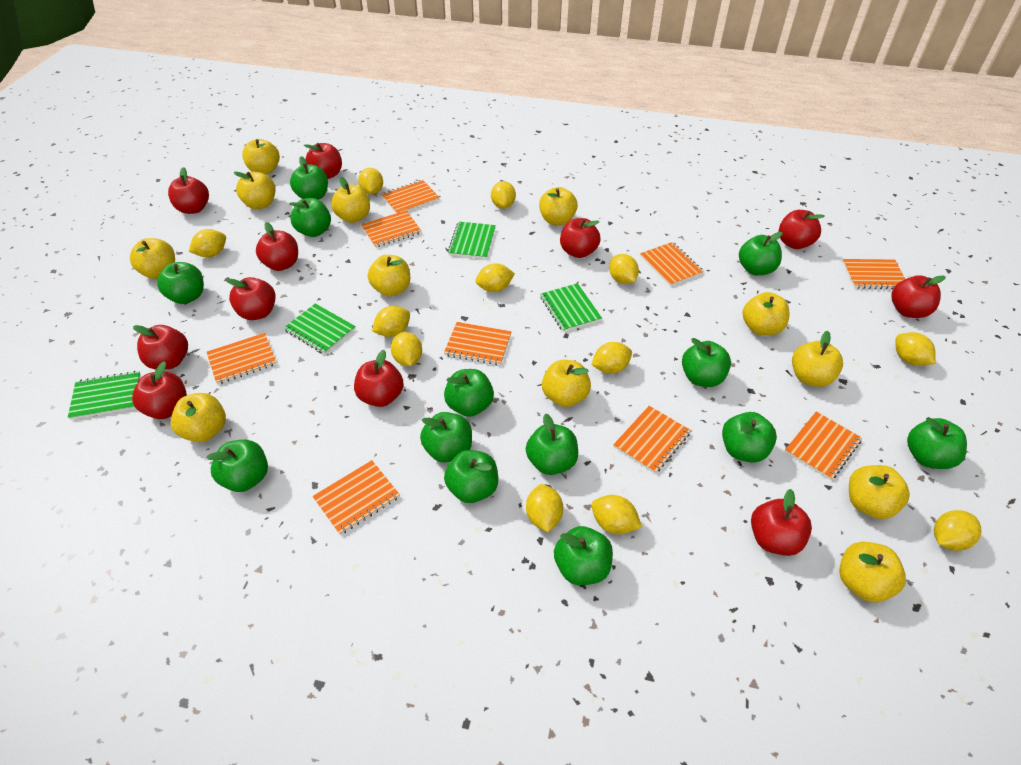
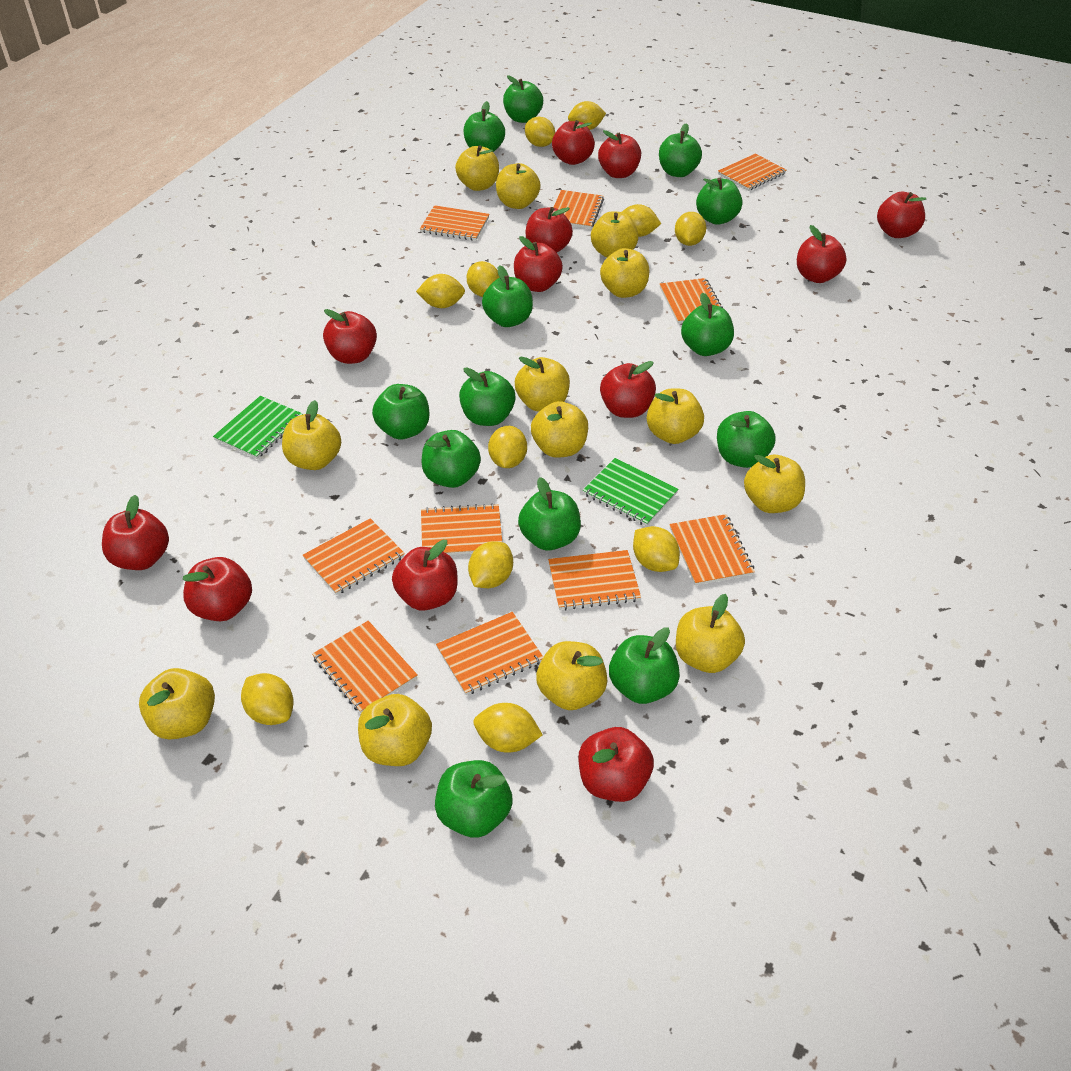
green notebook: 4 -> 2
orange notebook: 9 -> 10
red apple: 11 -> 12
yellow apple: 12 -> 13
yellow lemon: 12 -> 11

